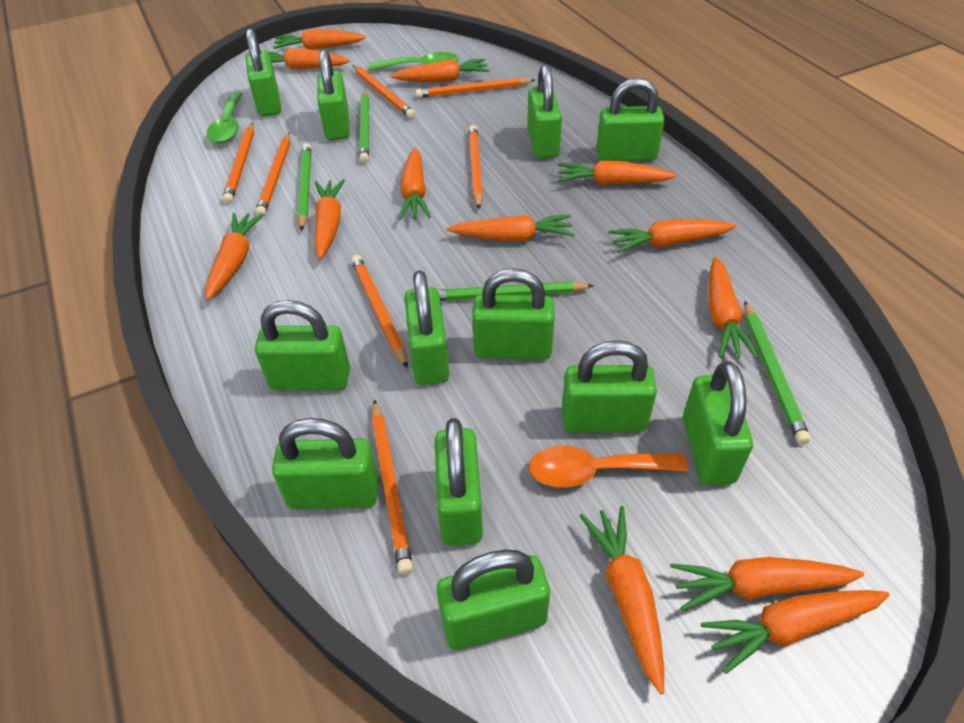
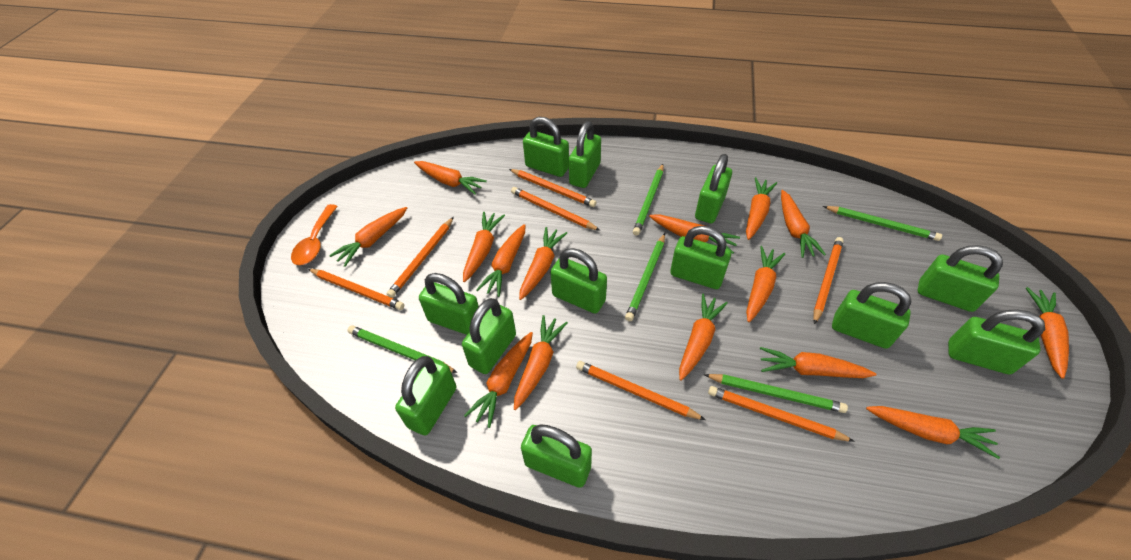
green pencil: 4 -> 5
green spoon: 2 -> 0
orange carrot: 13 -> 15

